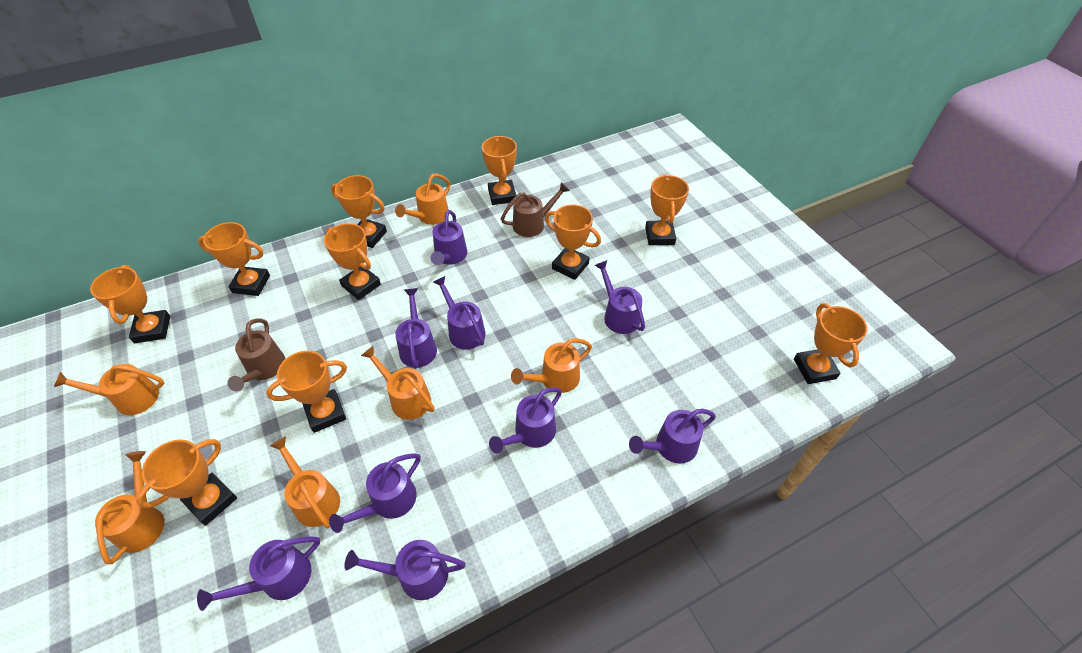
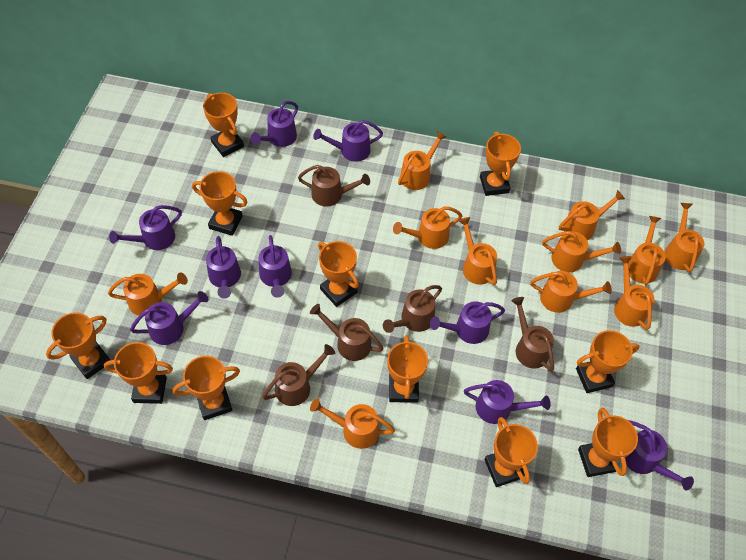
brown watering can: 2 -> 5
orange trophy: 10 -> 11
orange watering can: 6 -> 11

